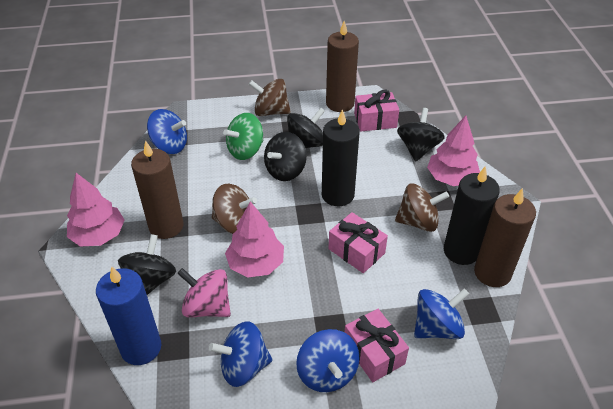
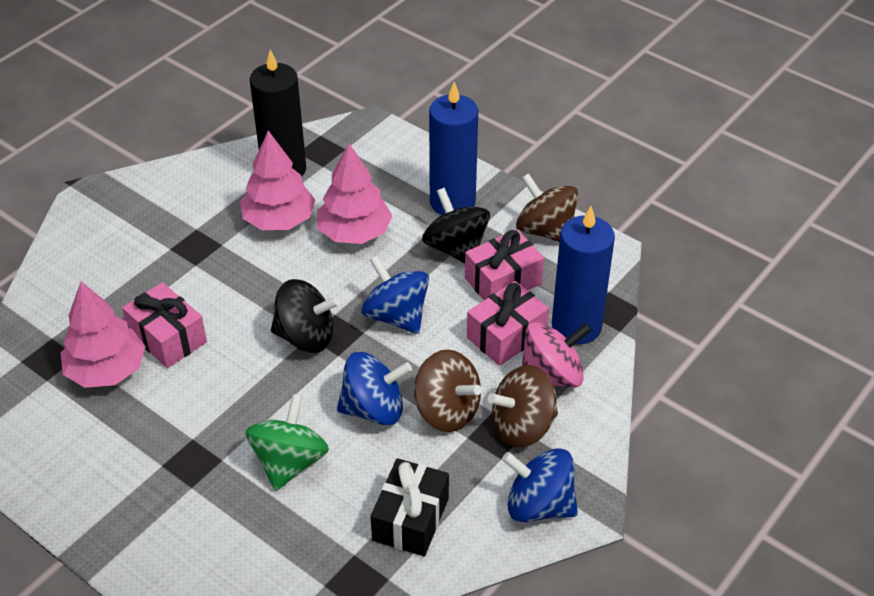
black candle: 2 -> 1
black gift: 0 -> 1
black spinning top: 4 -> 2
blue candle: 1 -> 2
blue spinning top: 4 -> 3
brown candle: 3 -> 0

